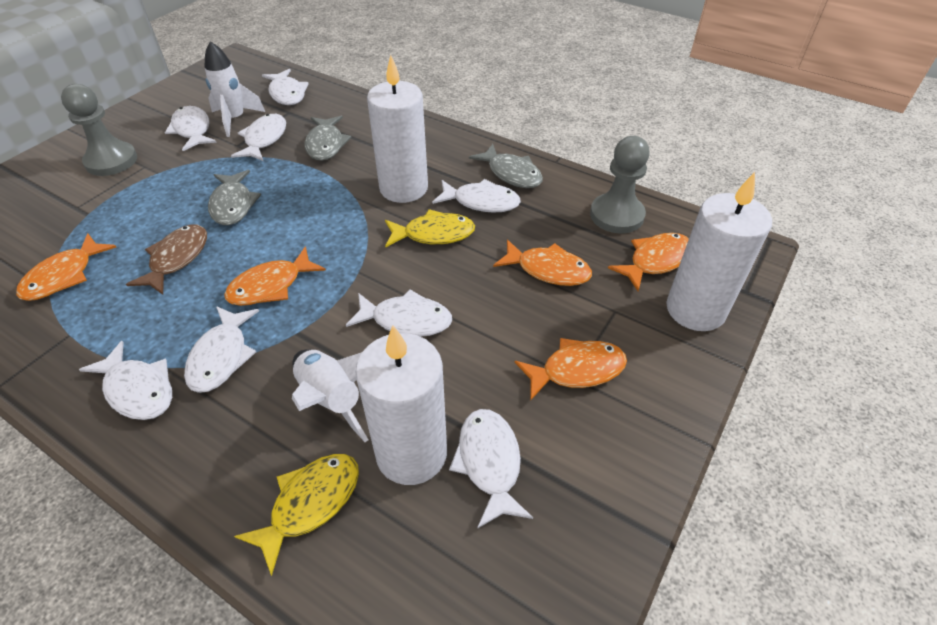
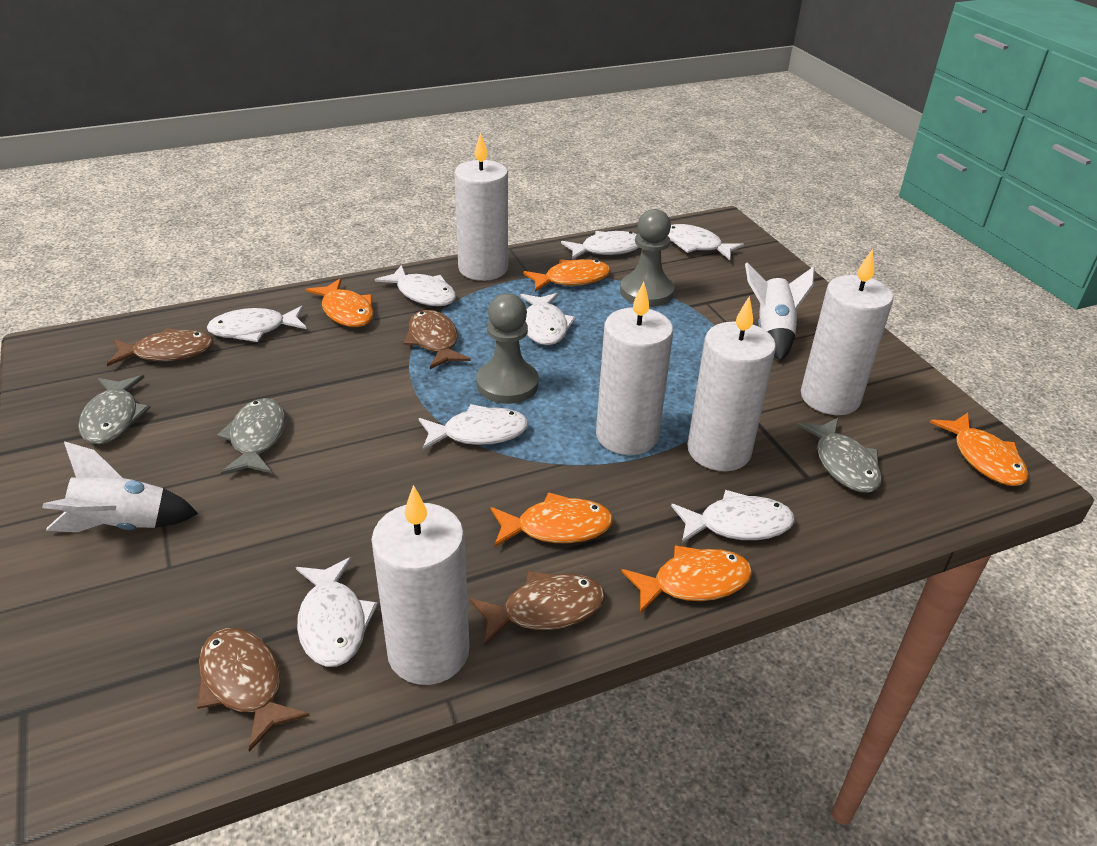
brown fish: 1 -> 4
white candle: 3 -> 5
yellow fish: 2 -> 0

